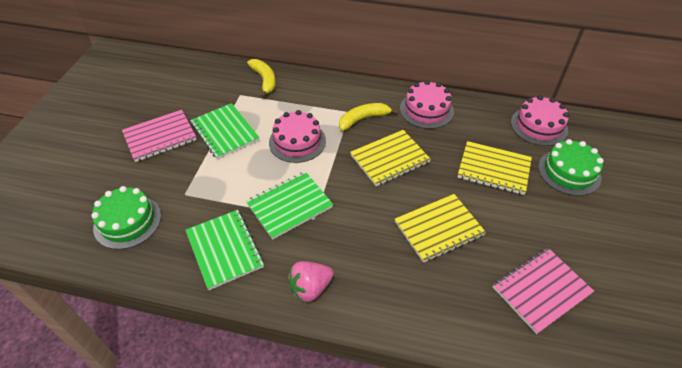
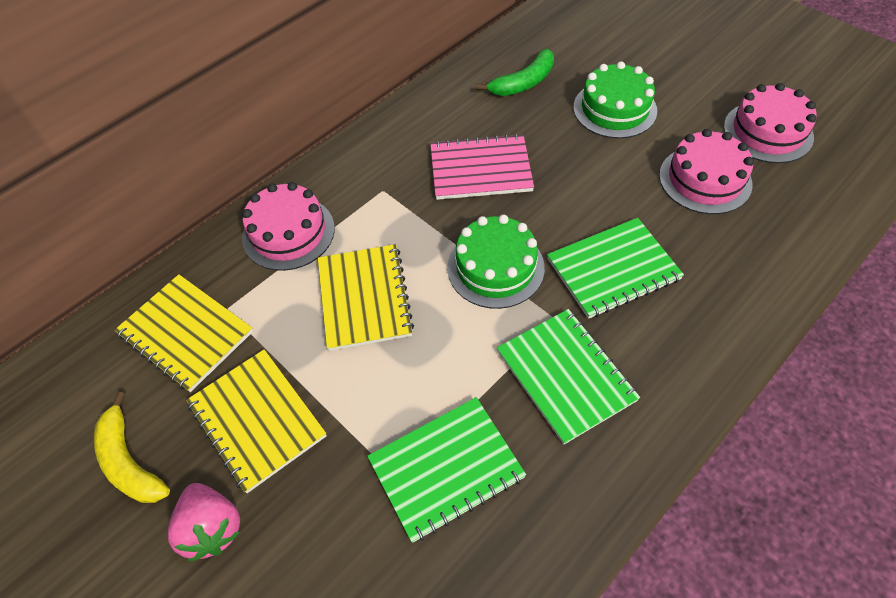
green banana: 0 -> 1
pink notebook: 2 -> 1
yellow banana: 2 -> 1

